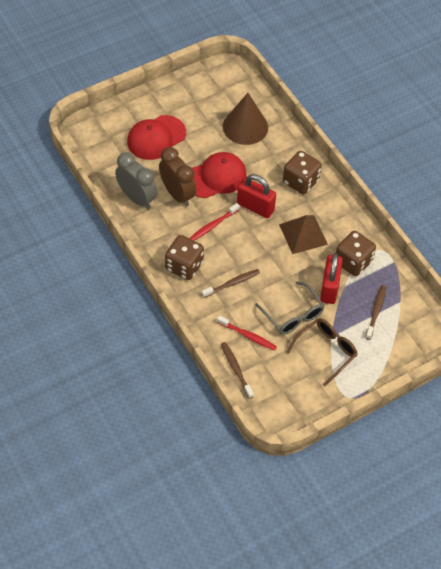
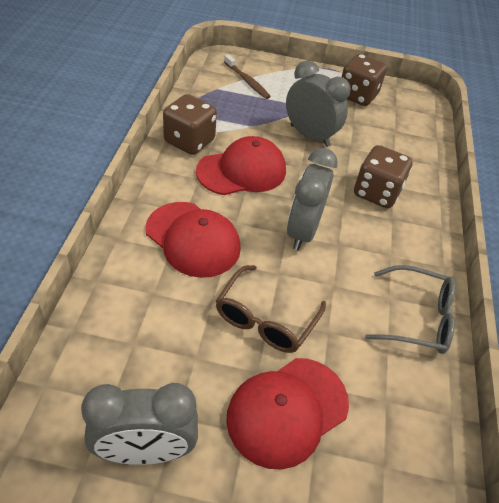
brown clock: 1 -> 0
brown cone: 1 -> 0
brown pyramid: 1 -> 0
brown toothbrush: 3 -> 1
grey clock: 1 -> 3
red cap: 2 -> 3
red padlock: 2 -> 0
red toothbrush: 2 -> 0

